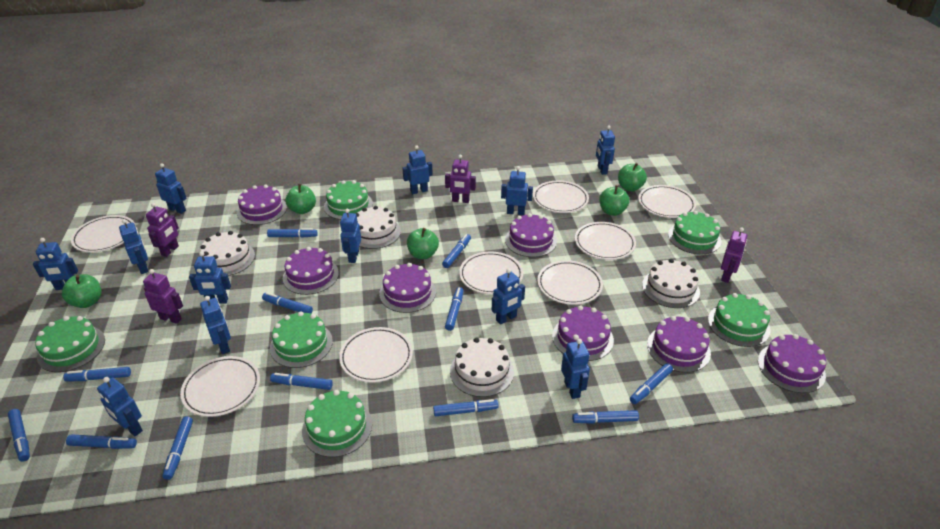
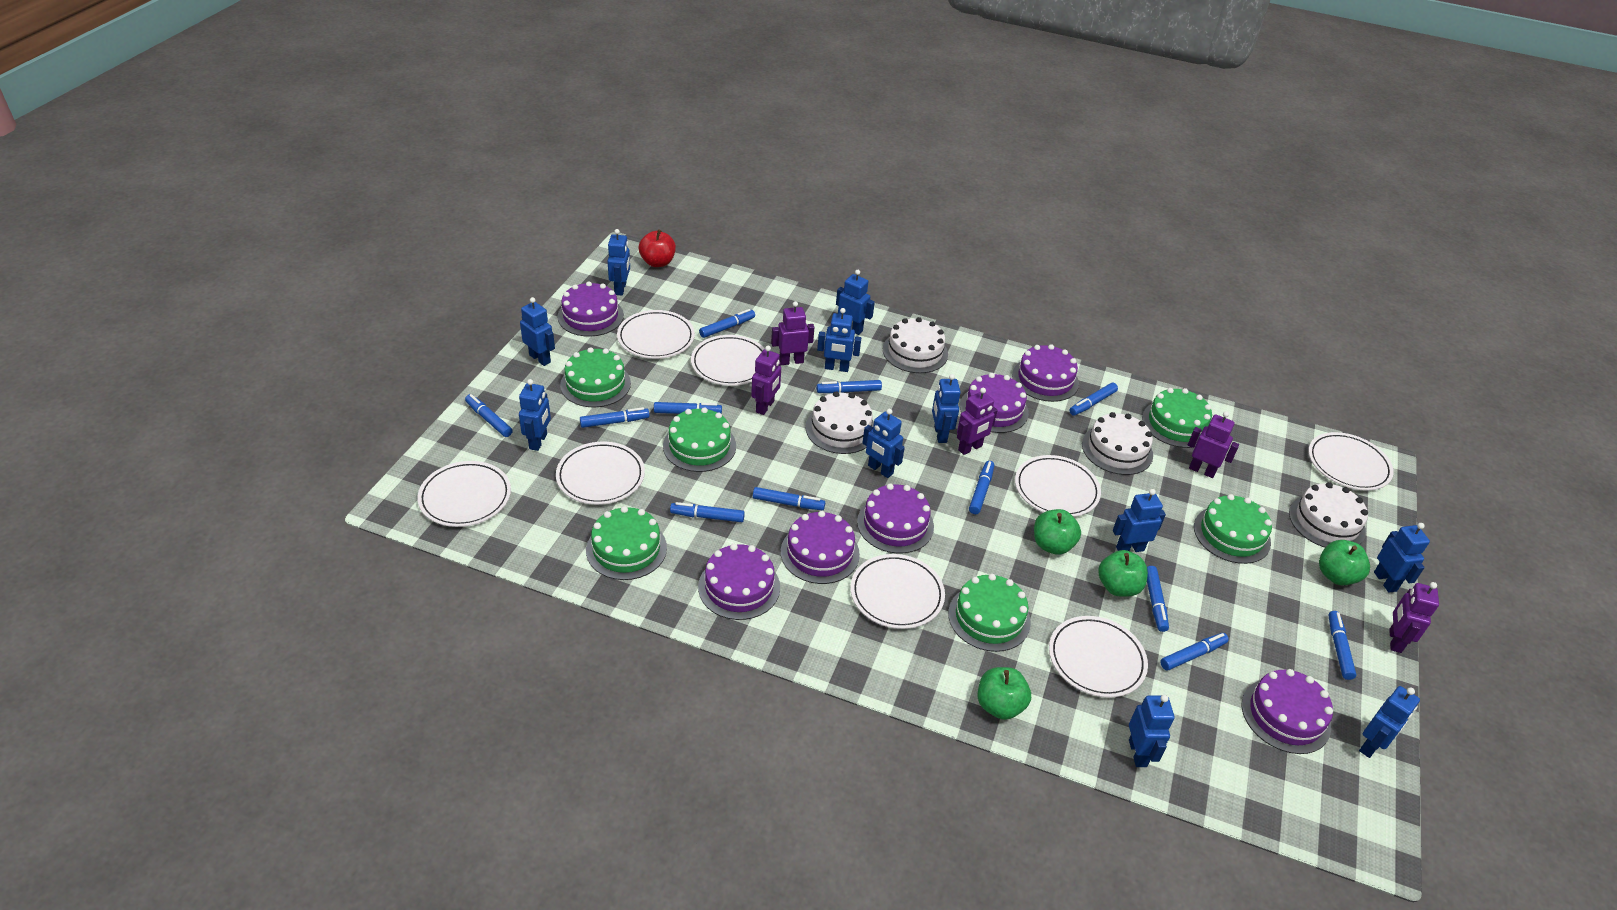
blue robot: 12 -> 11
green apple: 5 -> 4
purple robot: 4 -> 5
red apple: 0 -> 1

